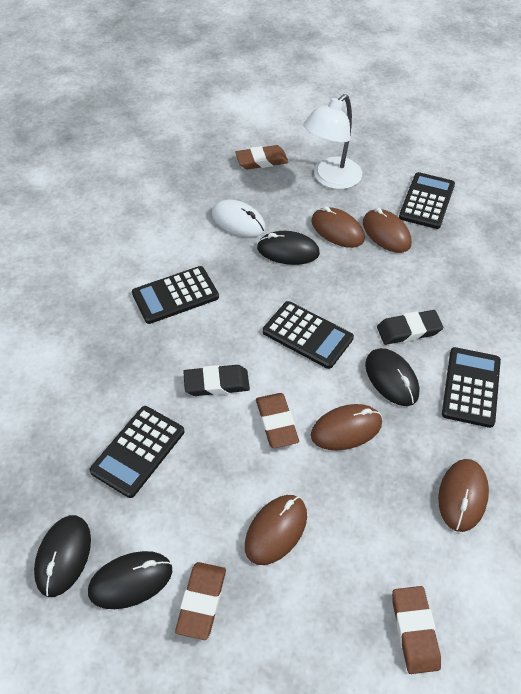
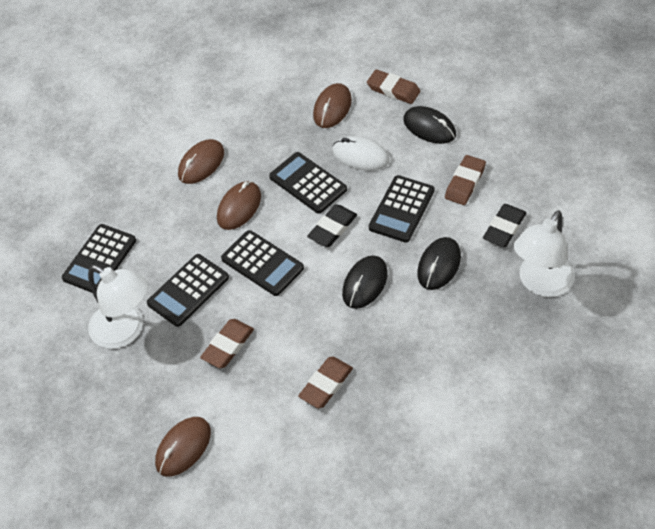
black mouse: 4 -> 3
brown mouse: 5 -> 4
white lamp: 1 -> 2

